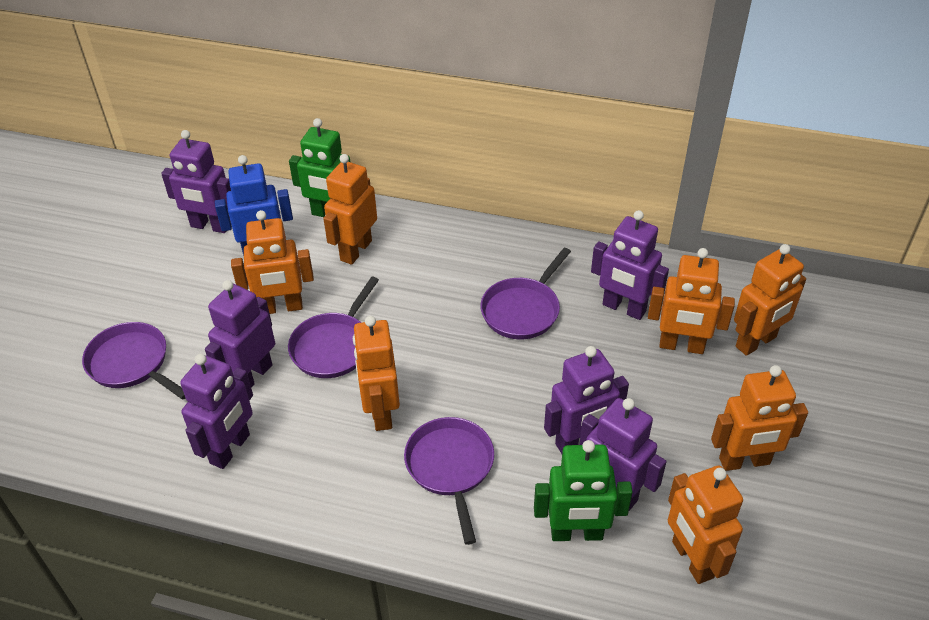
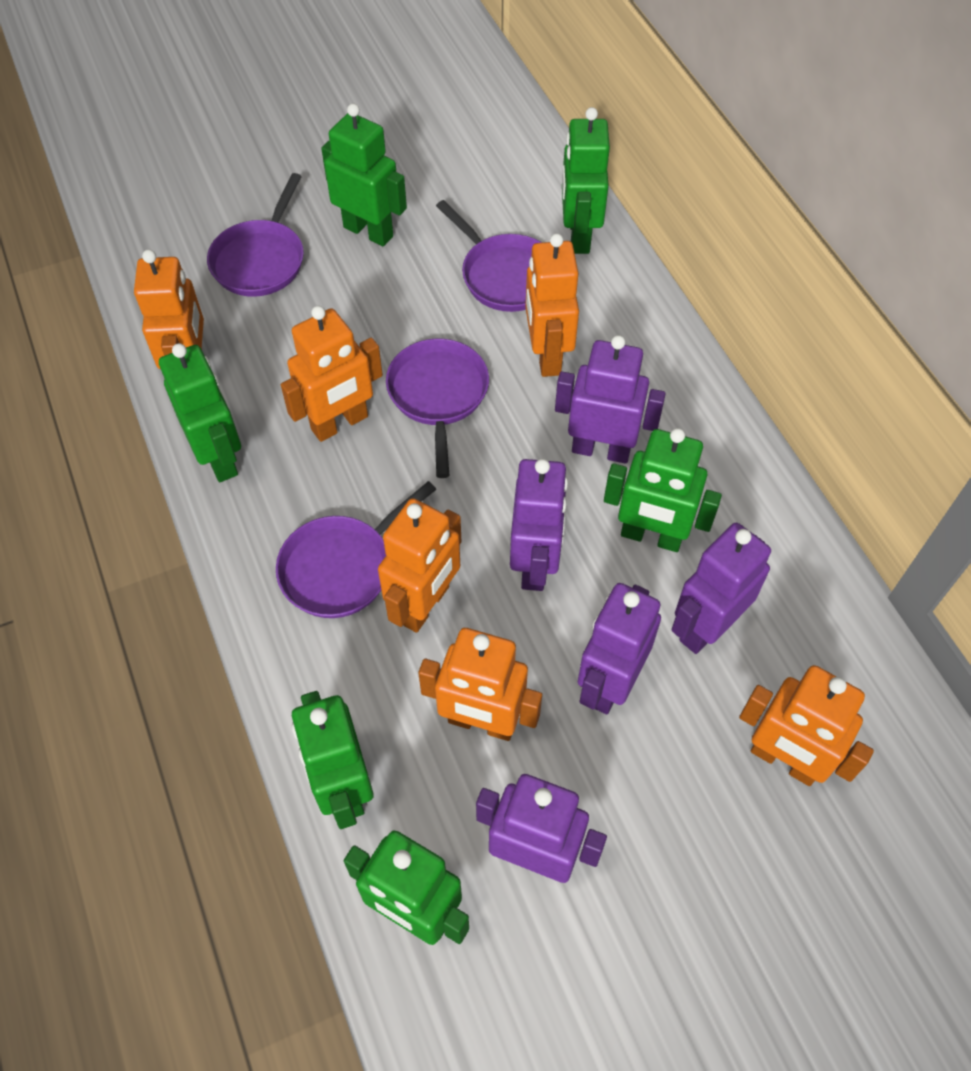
blue robot: 1 -> 0
green robot: 2 -> 6
orange robot: 7 -> 6
purple robot: 6 -> 5

